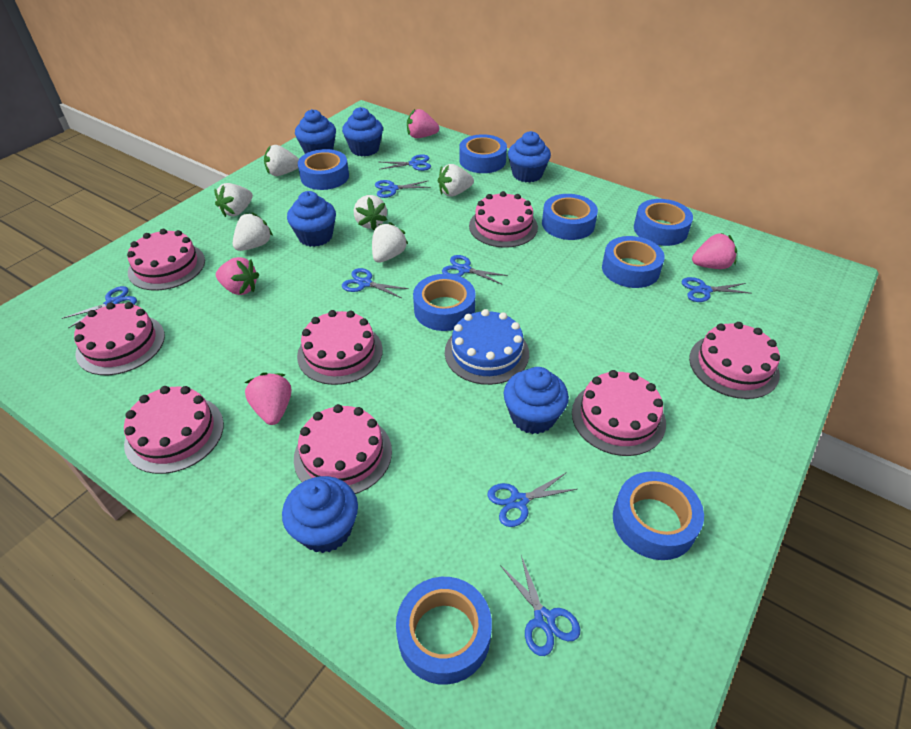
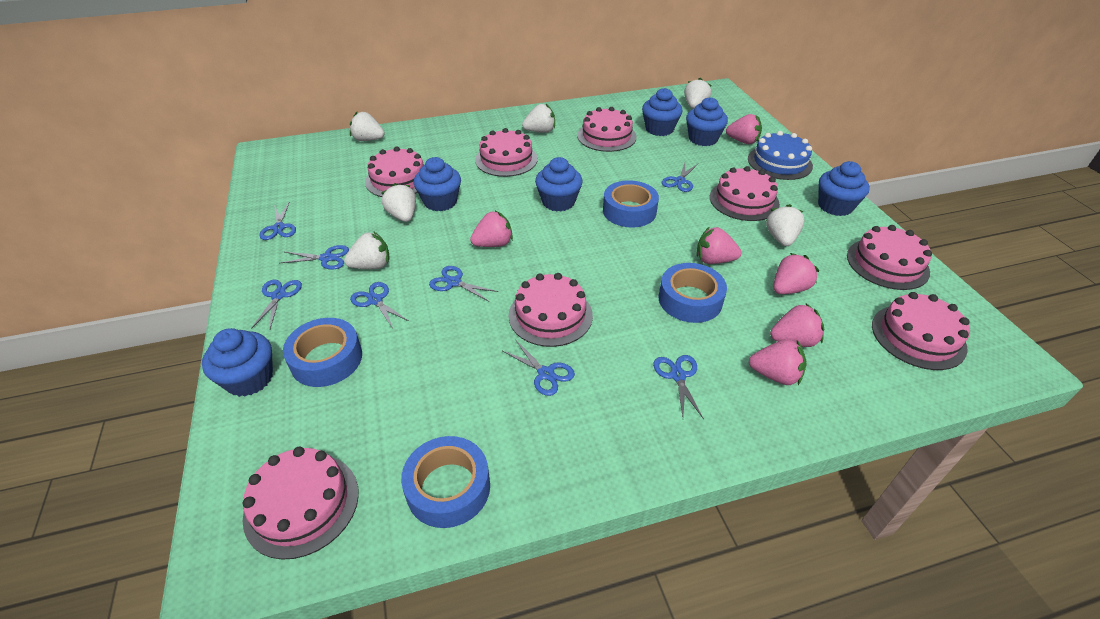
blue tape: 8 -> 4
pink strawberry: 4 -> 6

